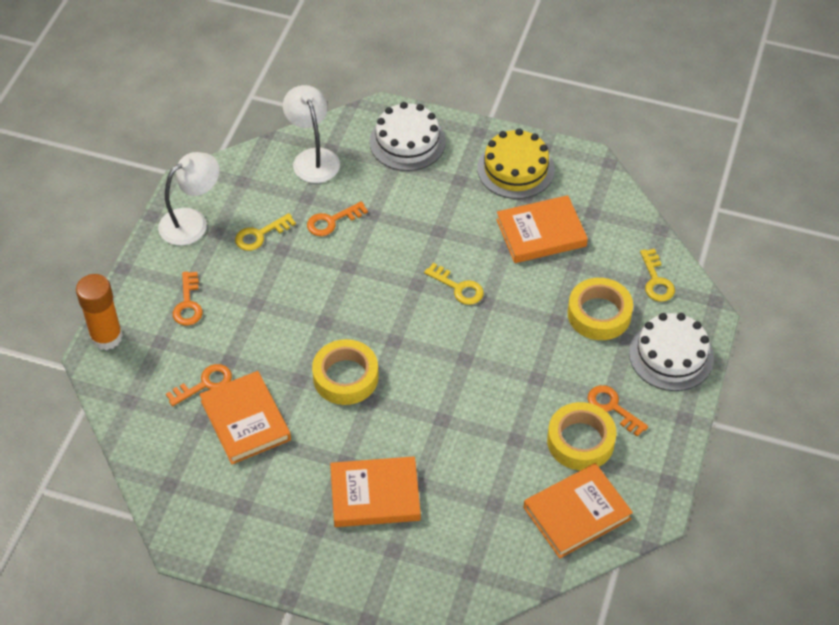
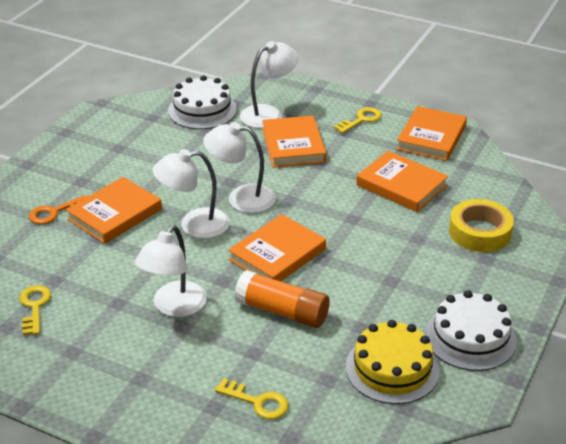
orange book: 4 -> 5
orange key: 4 -> 1
white lamp: 2 -> 4
yellow tape: 3 -> 1

